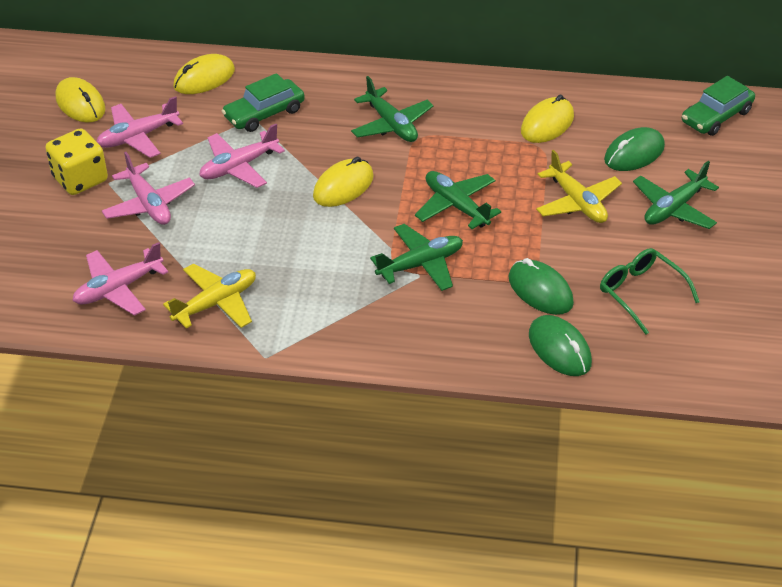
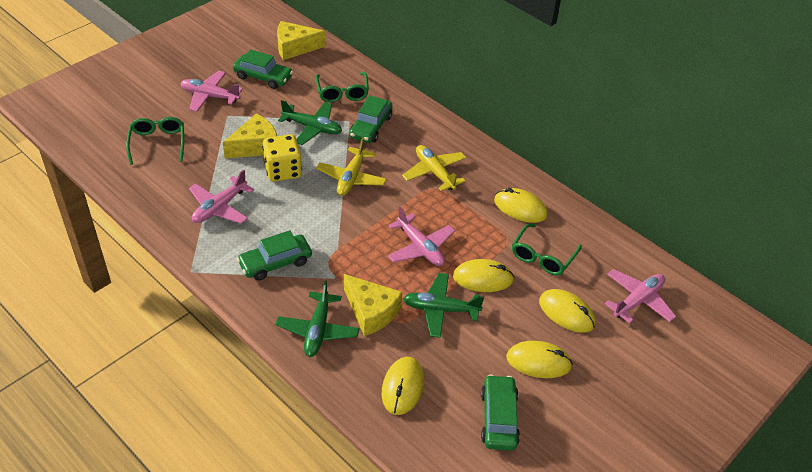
green car: 2 -> 4
green glasses: 1 -> 3
green mouse: 3 -> 0
green plane: 4 -> 3
yellow cheese: 0 -> 3
yellow mouse: 4 -> 5

